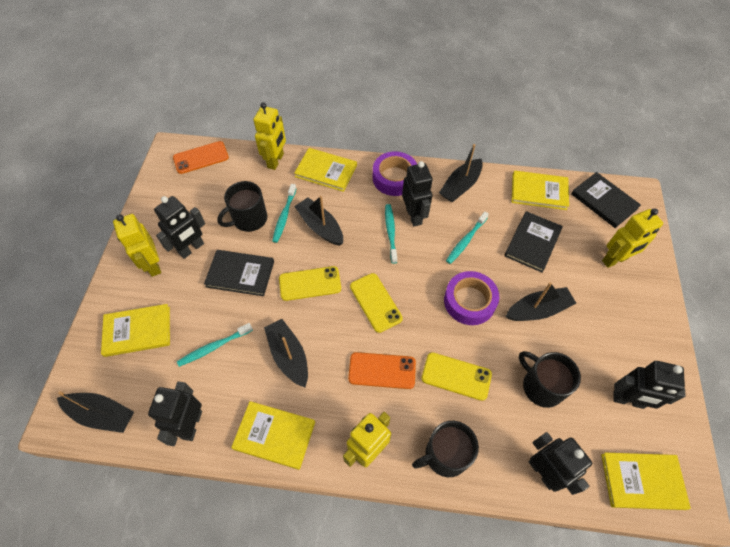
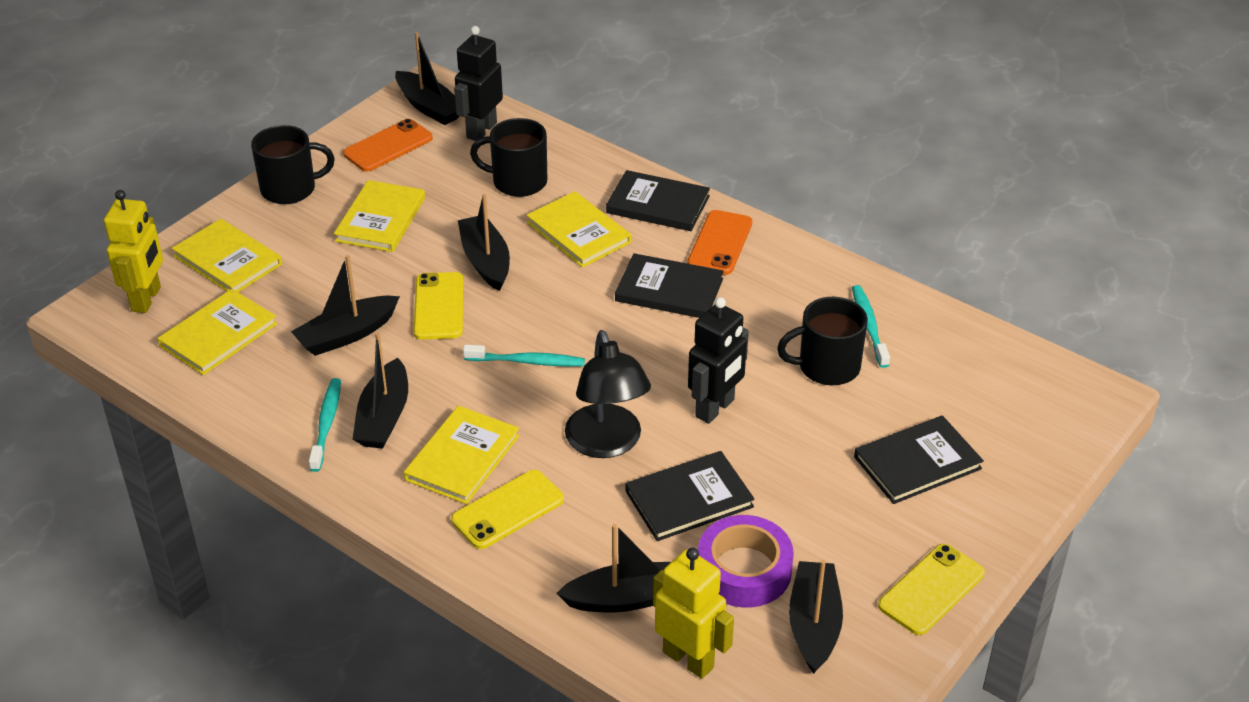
black boat: 5 -> 6
black book: 3 -> 4
black lamp: 0 -> 1
black robot: 5 -> 2
purple tape: 2 -> 1
turquoise toothbrush: 4 -> 3
yellow robot: 4 -> 2

